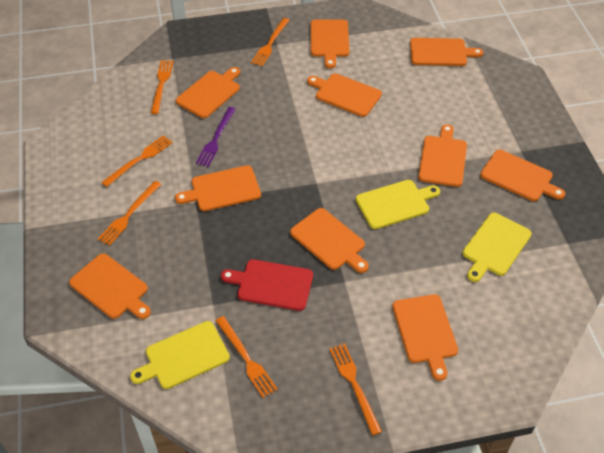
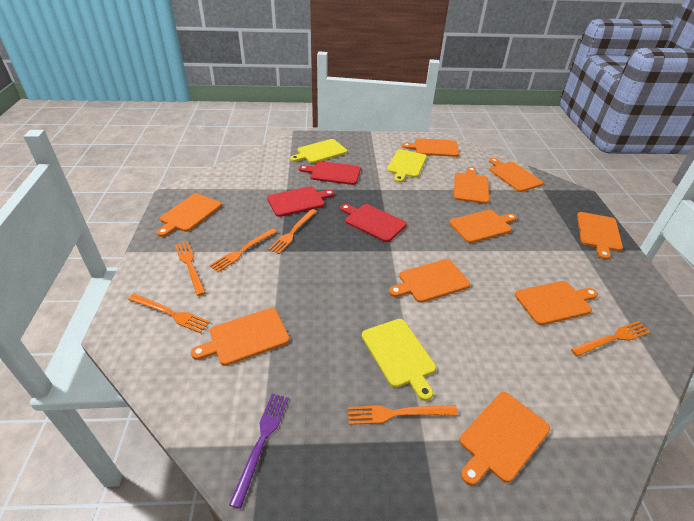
red cutting board: 1 -> 3

